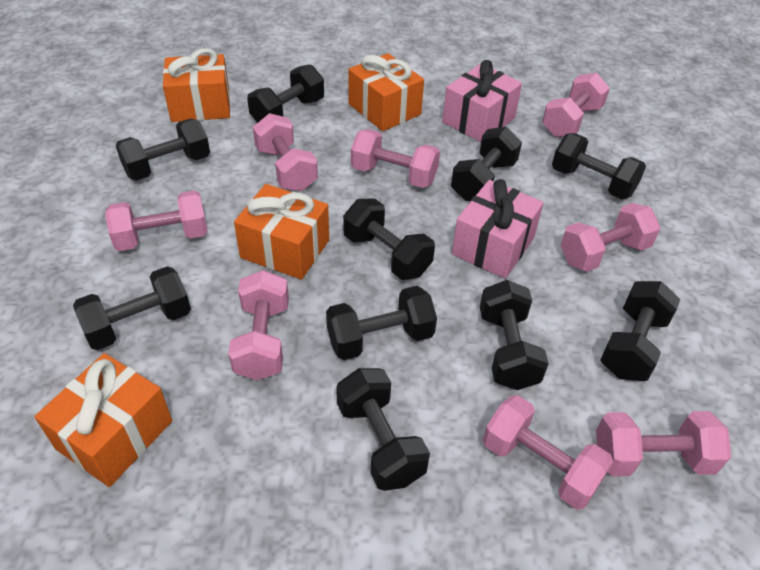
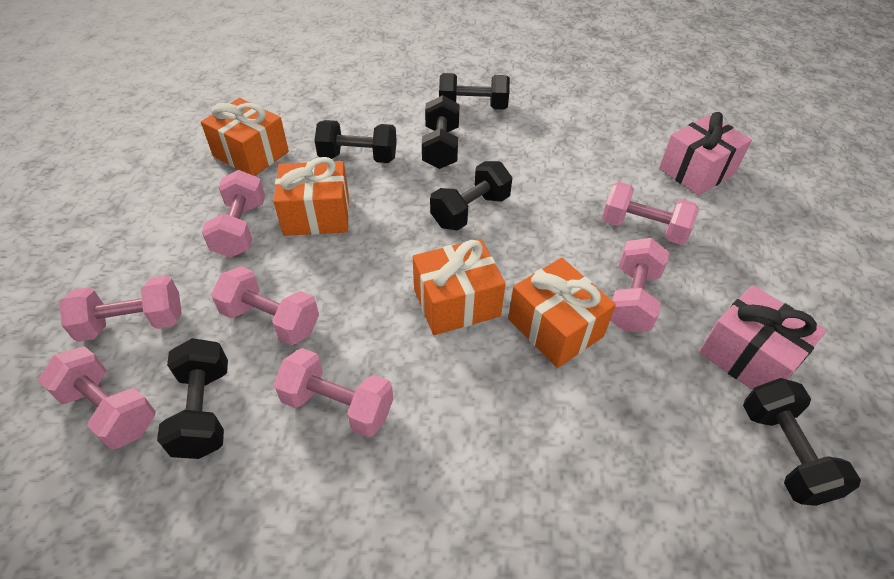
black dumbbell: 10 -> 6
pink dumbbell: 8 -> 7

